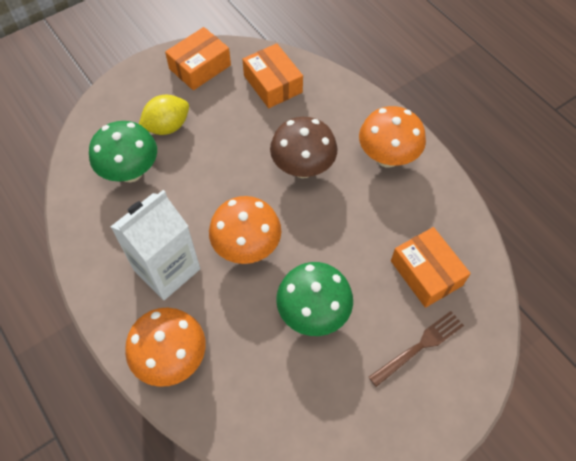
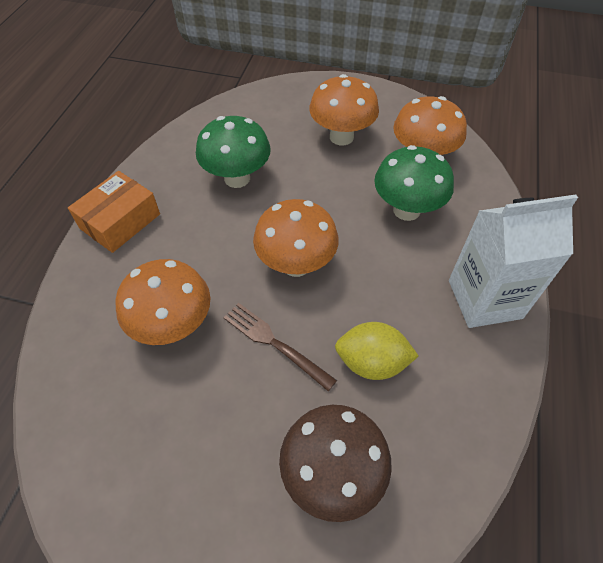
orange box: 3 -> 1
orange mushroom: 3 -> 4

